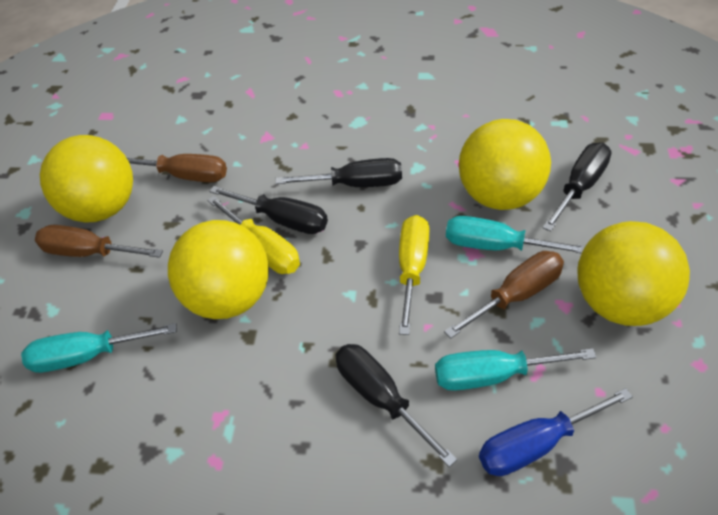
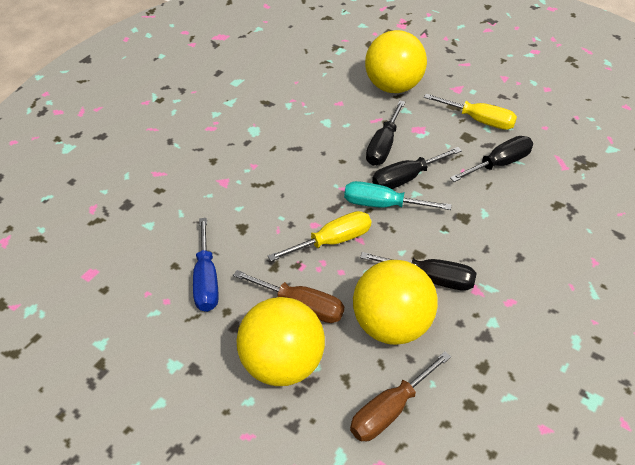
brown screwdriver: 3 -> 2
turquoise screwdriver: 3 -> 1
yellow ball: 4 -> 3

